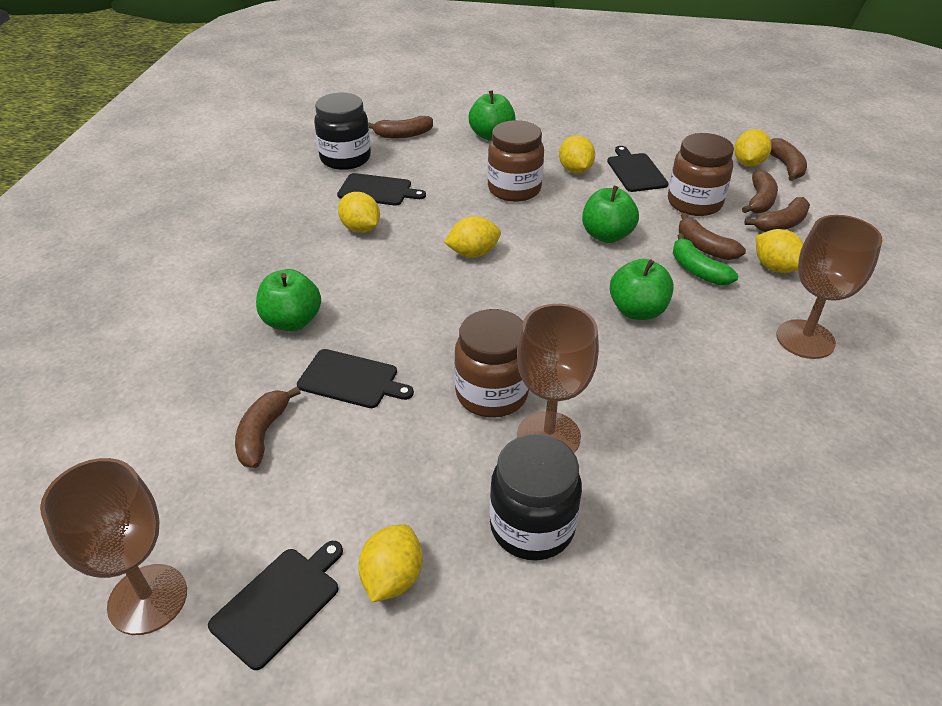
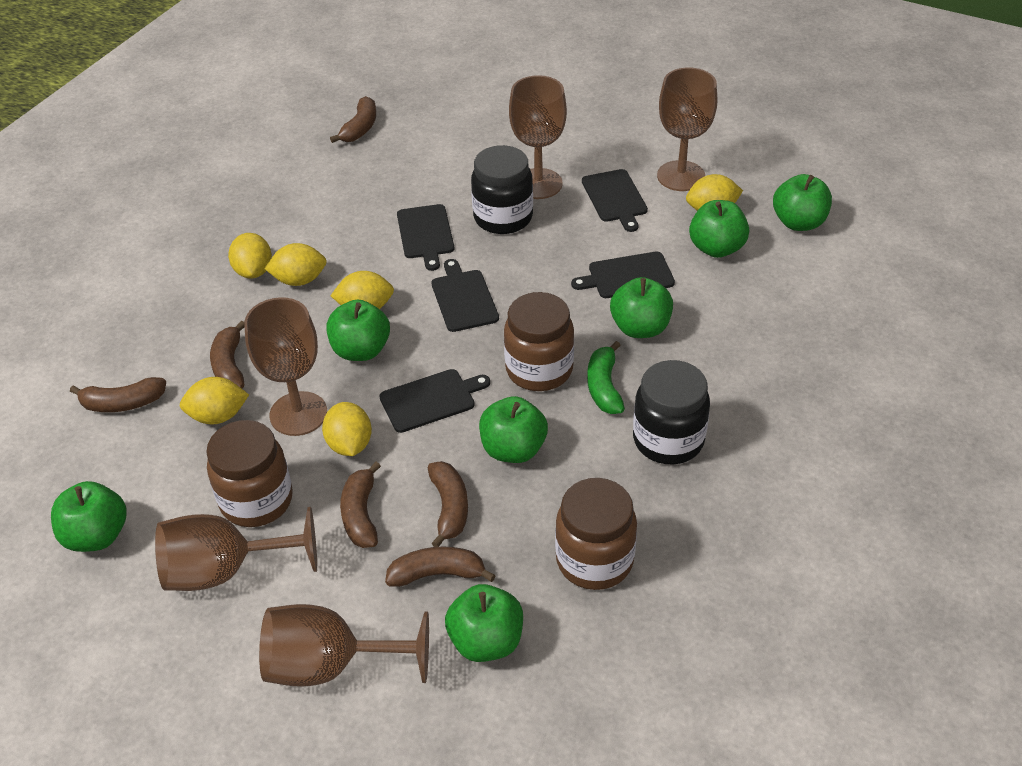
black cutting board: 4 -> 5
brown goblet: 3 -> 5
green apple: 4 -> 7

